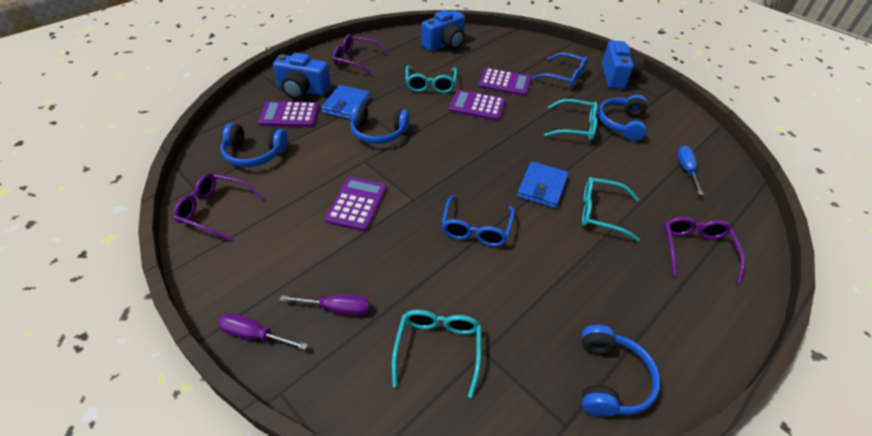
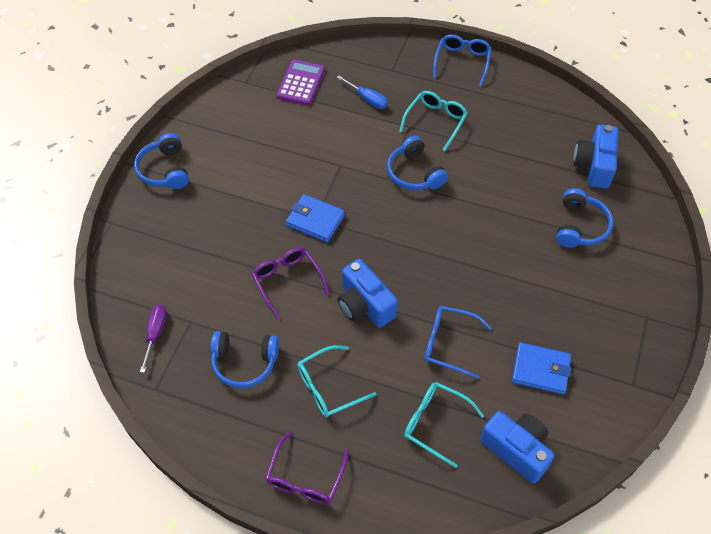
purple calculator: 4 -> 1
purple glasses: 3 -> 2
purple screwdriver: 2 -> 1
turquoise glasses: 4 -> 3

